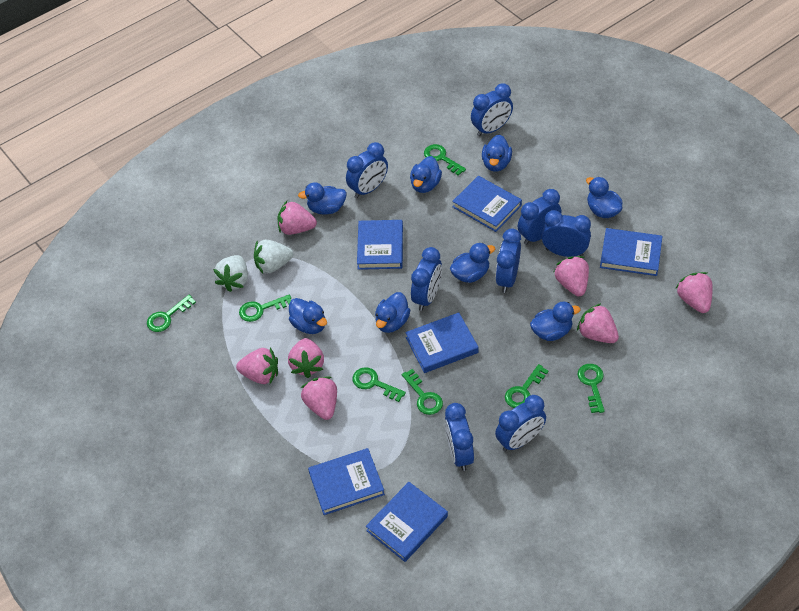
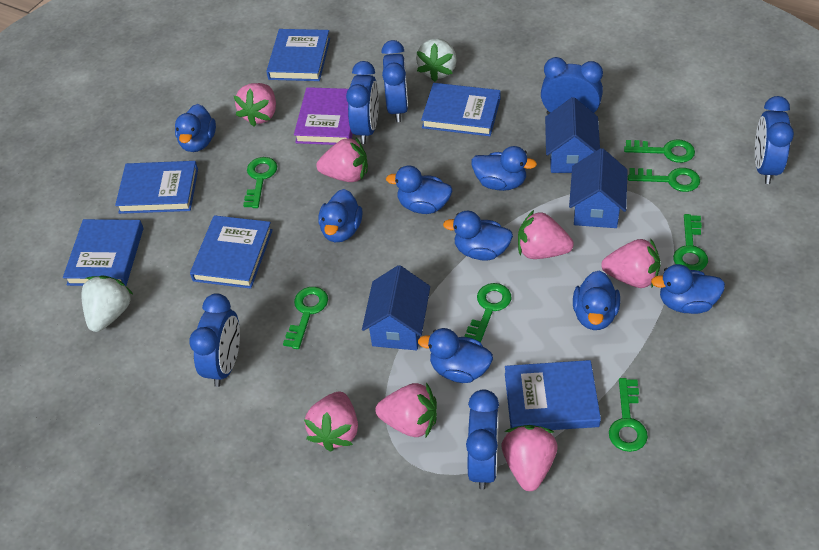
blue clock: 8 -> 6
blue house: 0 -> 3
purple book: 0 -> 1

